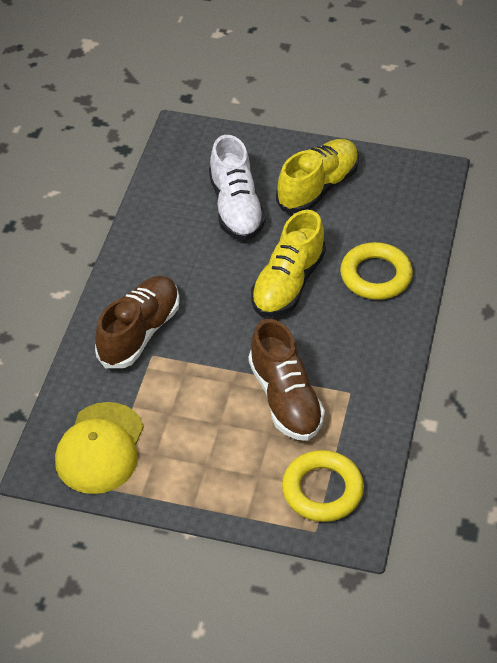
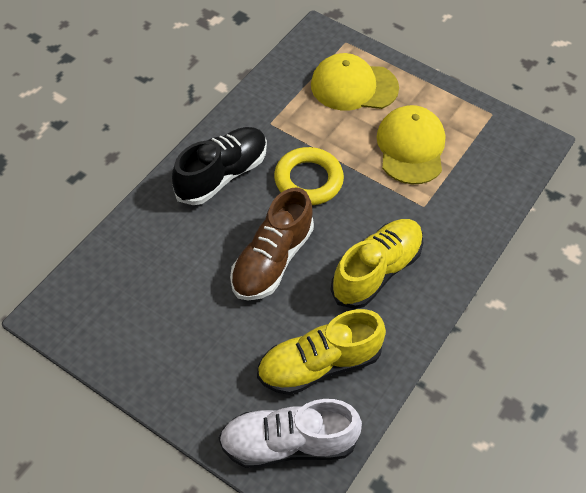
black shoe: 0 -> 1
brown shoe: 2 -> 1
yellow cap: 1 -> 2
yellow ring: 2 -> 1

